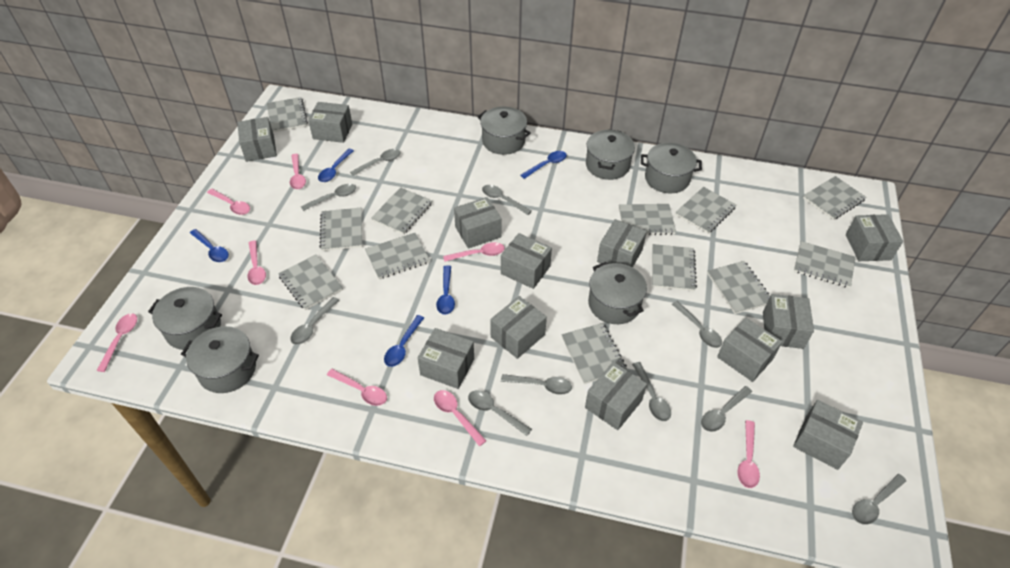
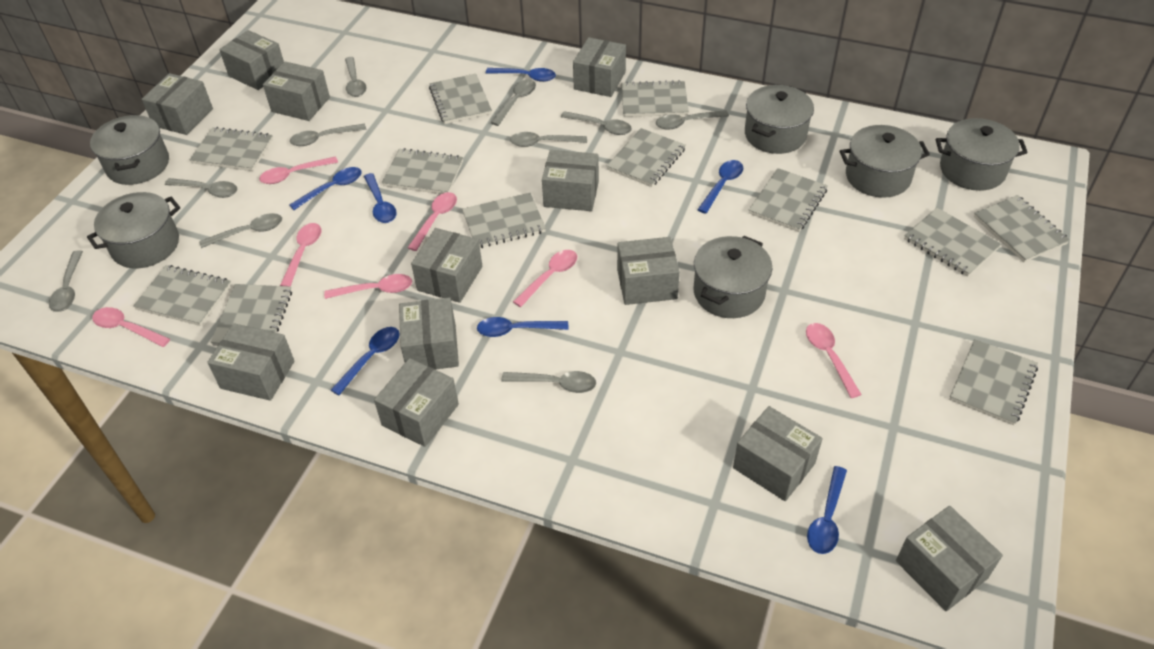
blue spoon: 5 -> 7
pink spoon: 8 -> 7

